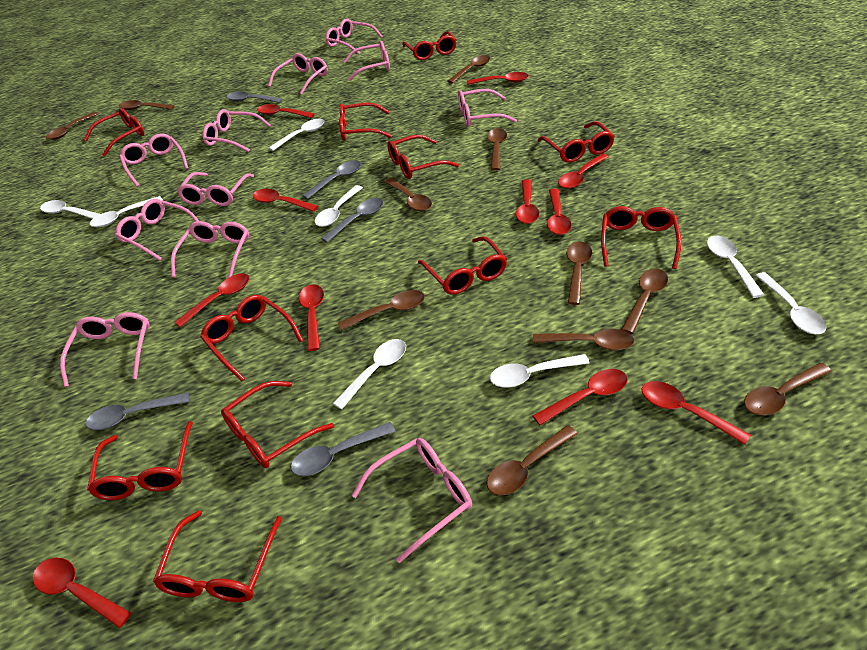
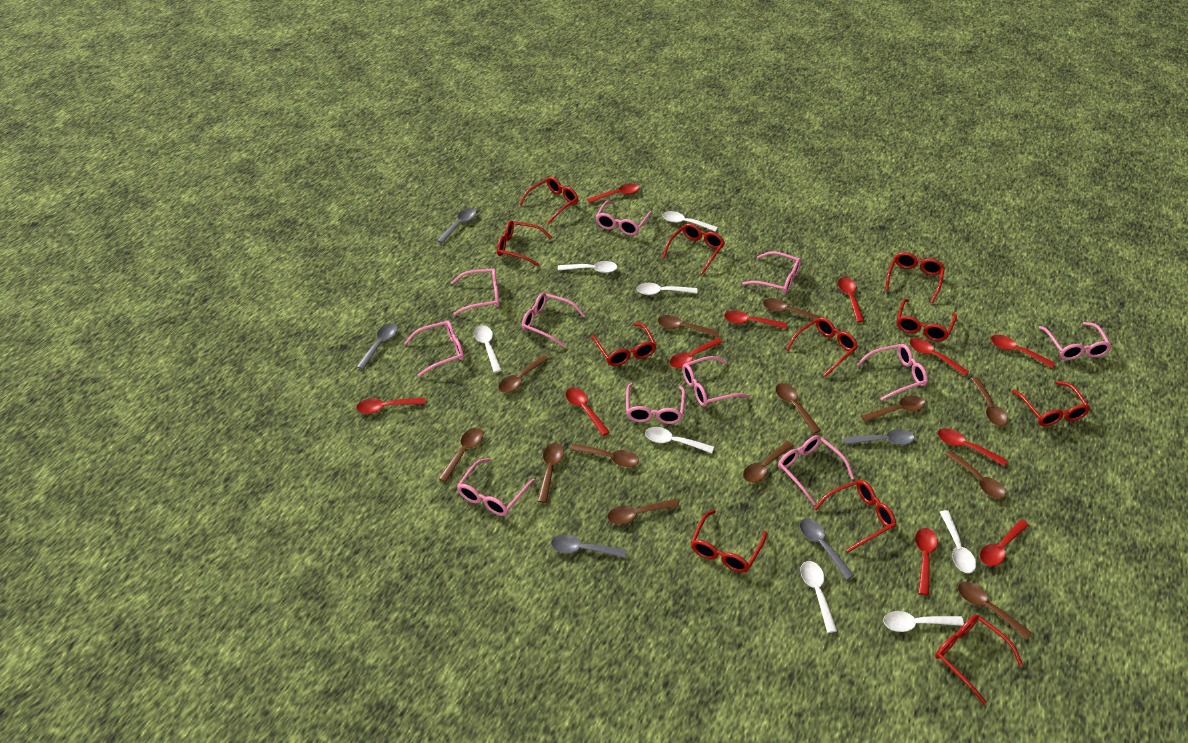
brown spoon: 11 -> 13

